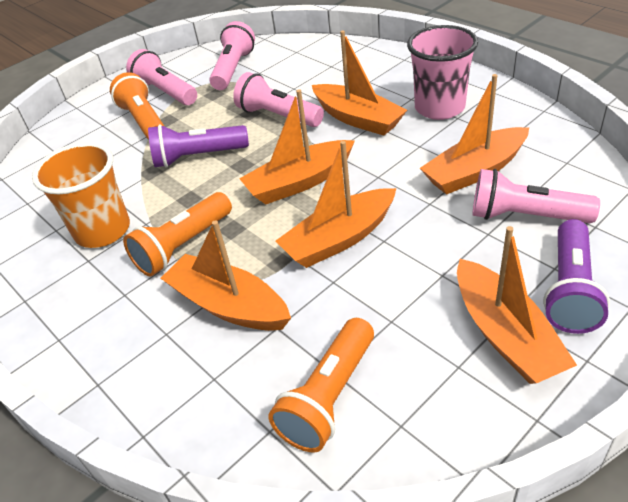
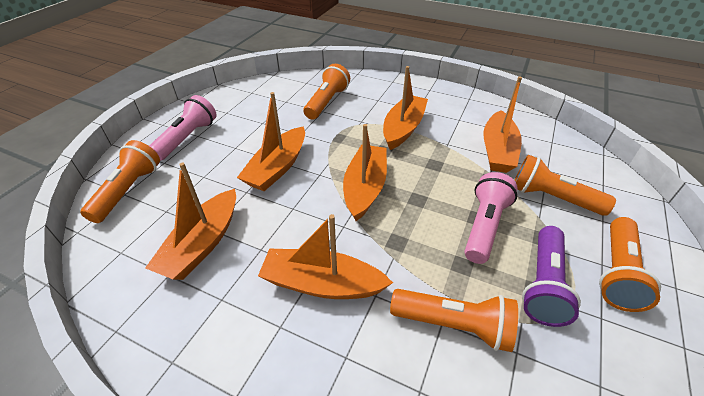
orange cup: 1 -> 0
orange flashlight: 3 -> 5
pink cup: 1 -> 0
pink flashlight: 4 -> 2
purple flashlight: 2 -> 1

